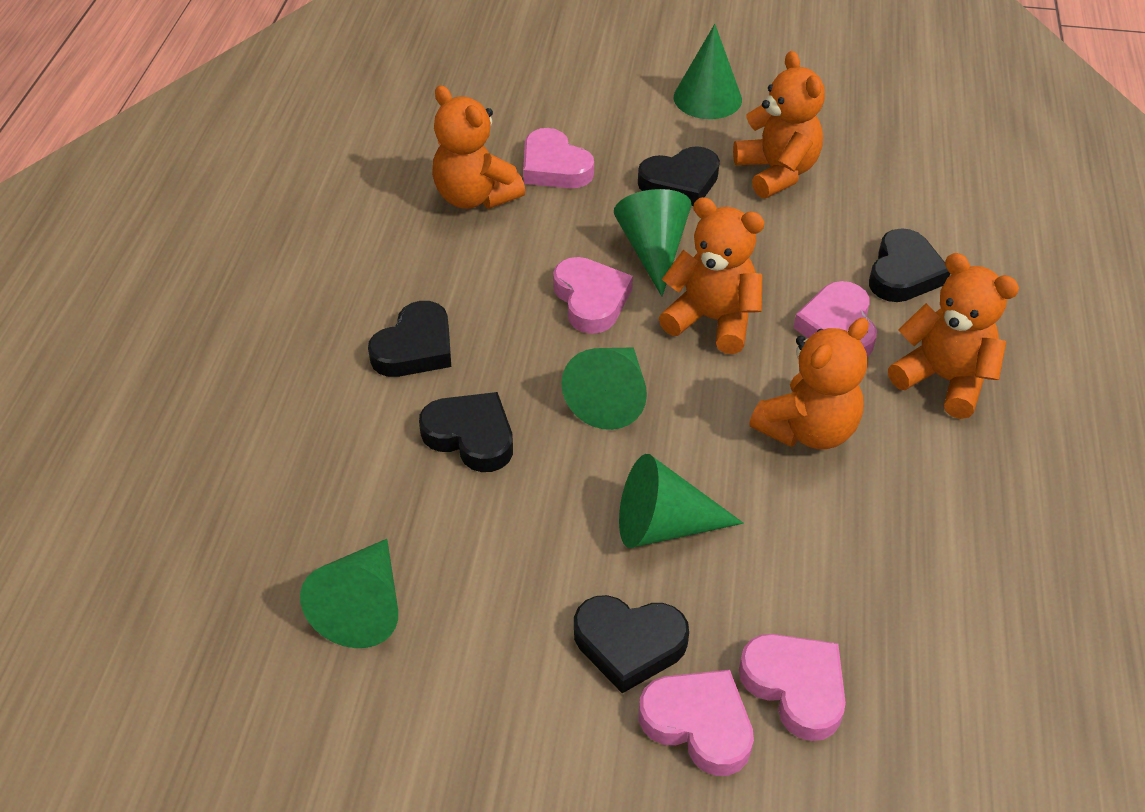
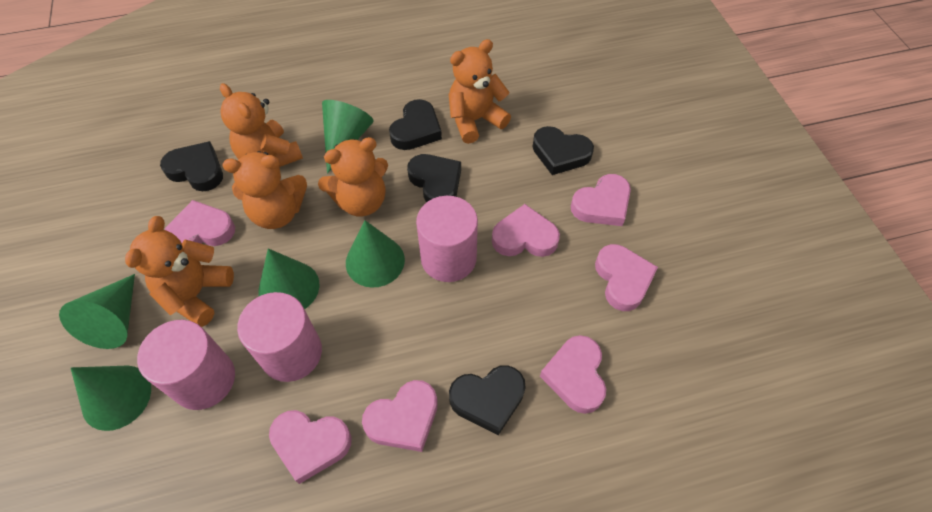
pink cylinder: 0 -> 3
pink heart: 5 -> 7

